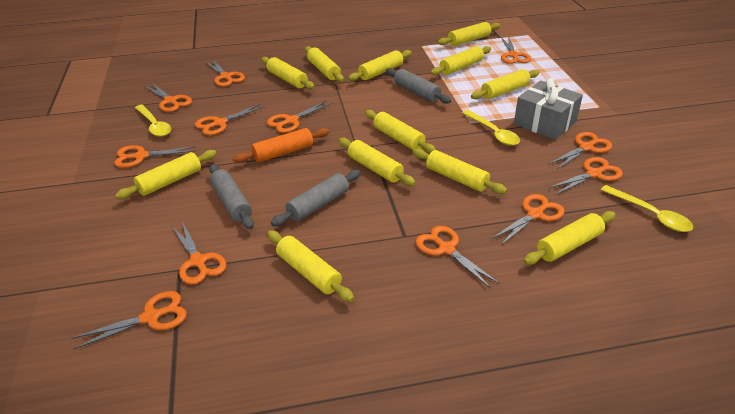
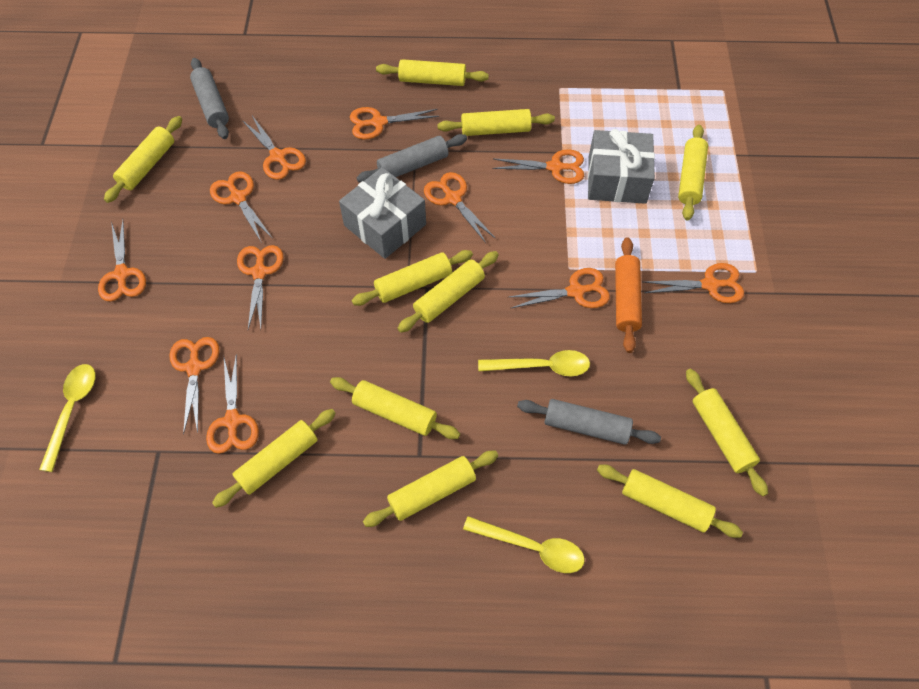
grey gift: 1 -> 2
orange scissors: 12 -> 11
yellow rolling pin: 12 -> 11

